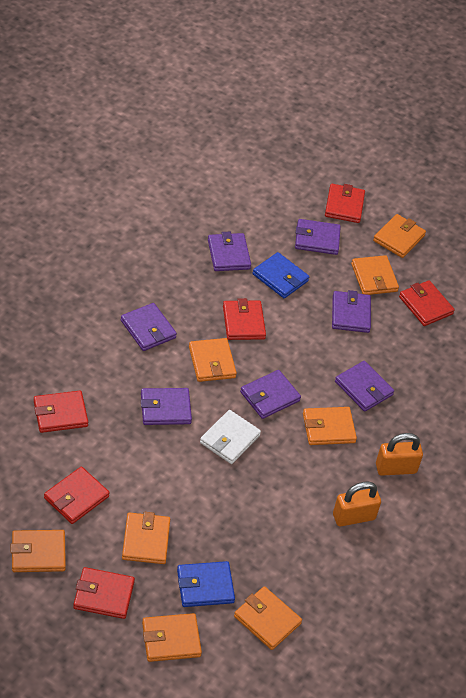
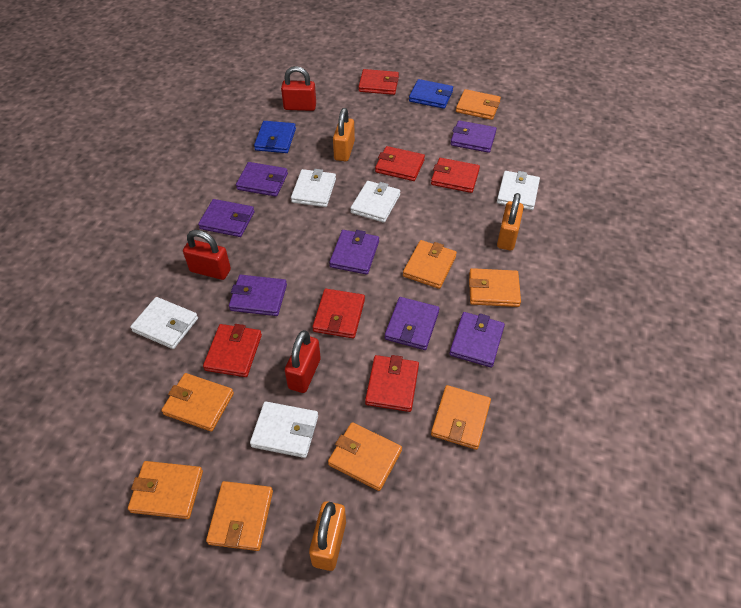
orange padlock: 2 -> 3
red padlock: 0 -> 3
white wallet: 1 -> 5

